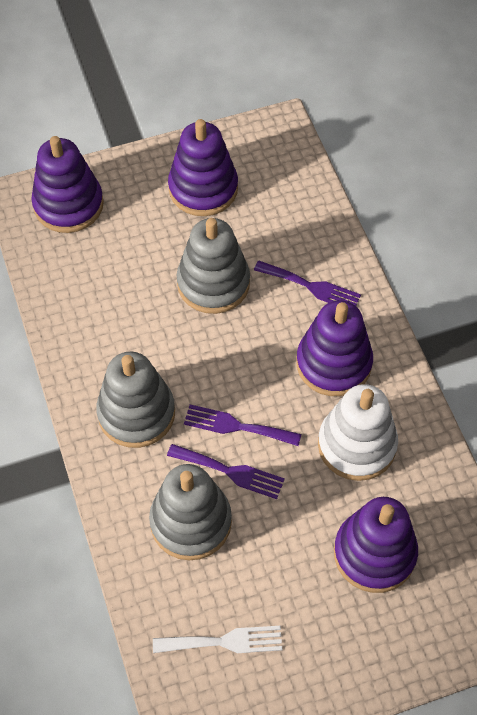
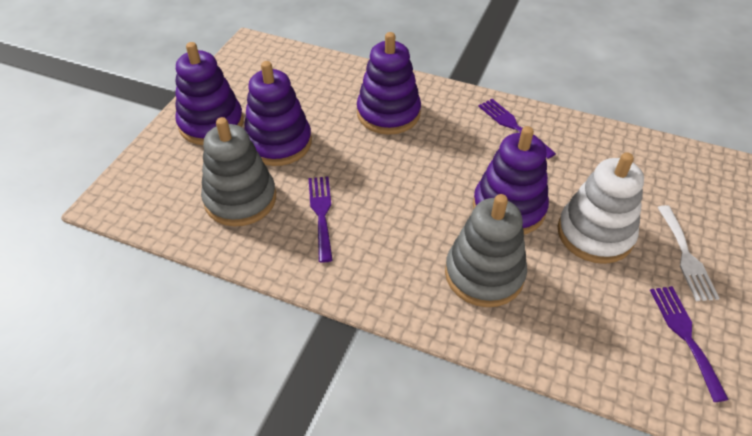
grey stacking toy: 3 -> 2

